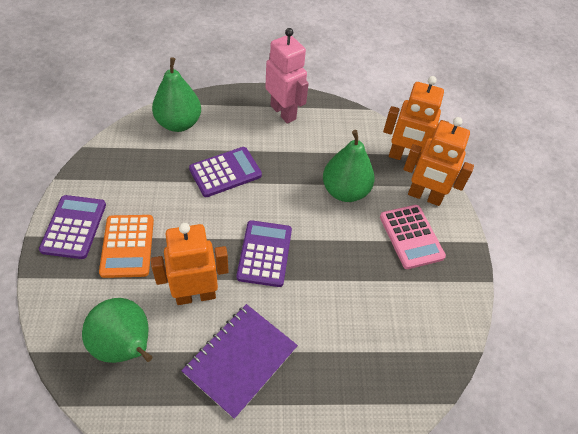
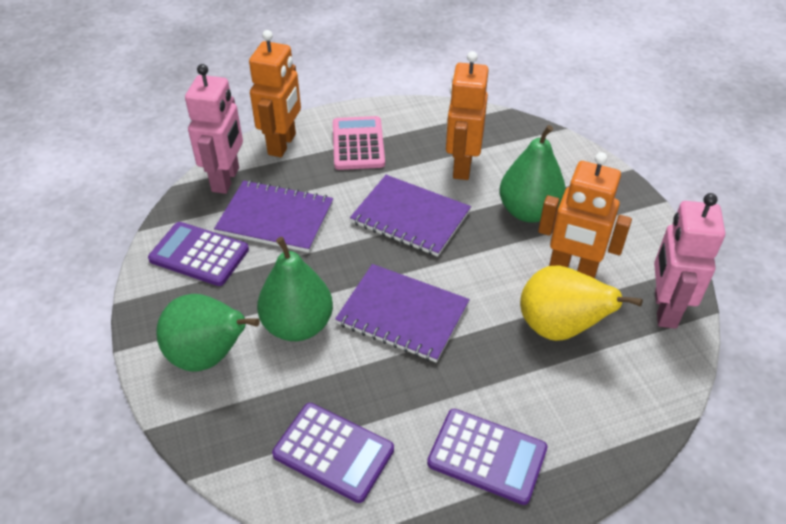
orange calculator: 1 -> 0
pink robot: 1 -> 2
purple notebook: 1 -> 3
yellow pear: 0 -> 1

